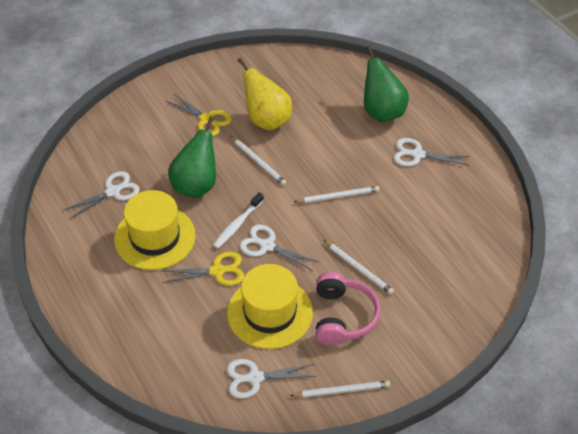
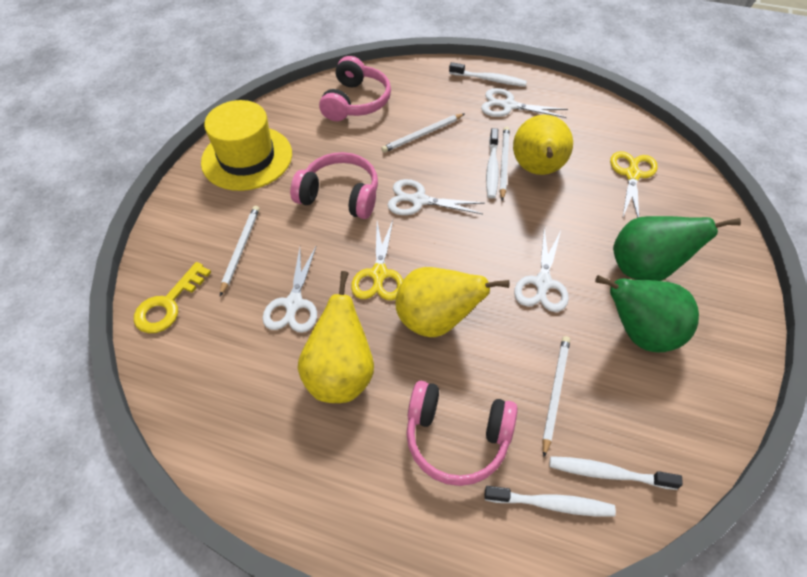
pink headphones: 1 -> 3
white toothbrush: 1 -> 4
yellow hat: 2 -> 1
yellow key: 0 -> 1
yellow pear: 1 -> 3

